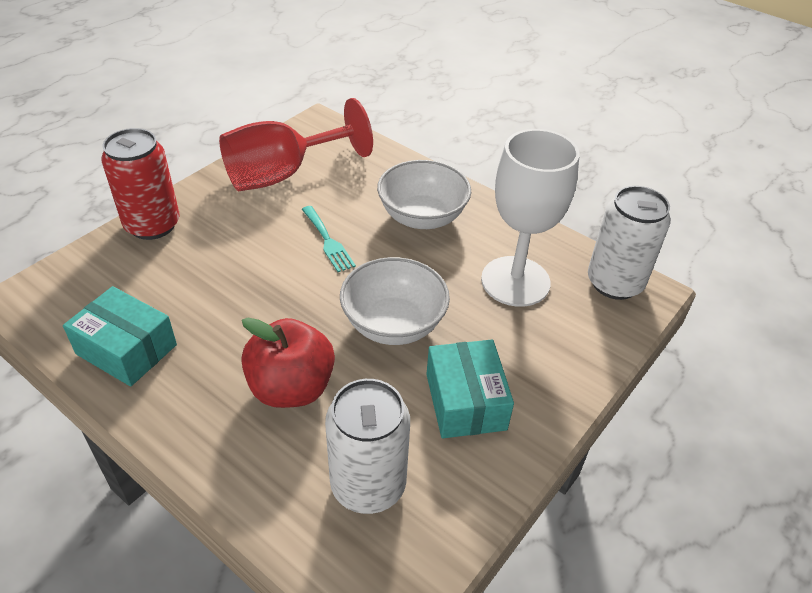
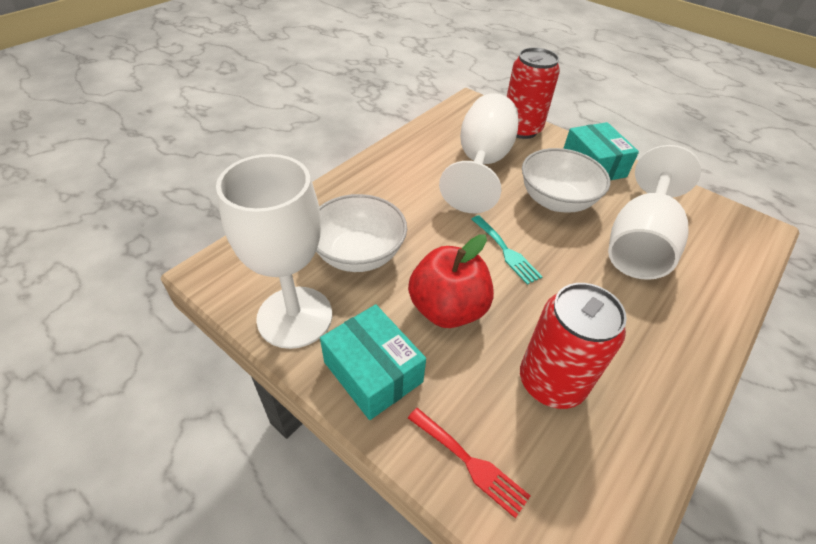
red can: 1 -> 2
red fork: 0 -> 1
red goblet: 1 -> 0
white can: 2 -> 0
white goblet: 1 -> 3

